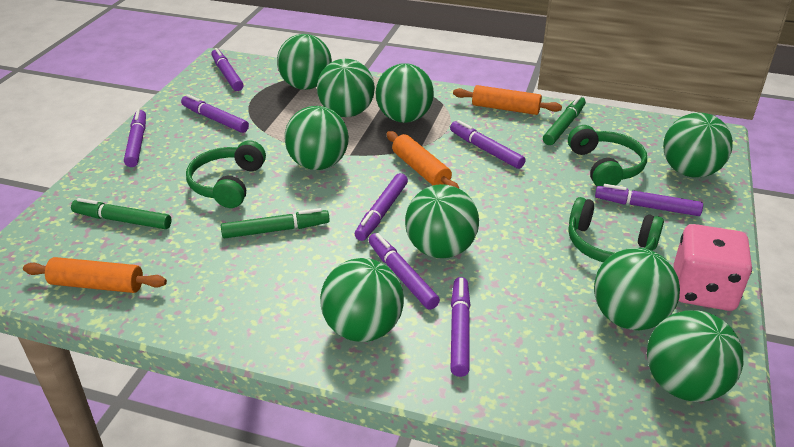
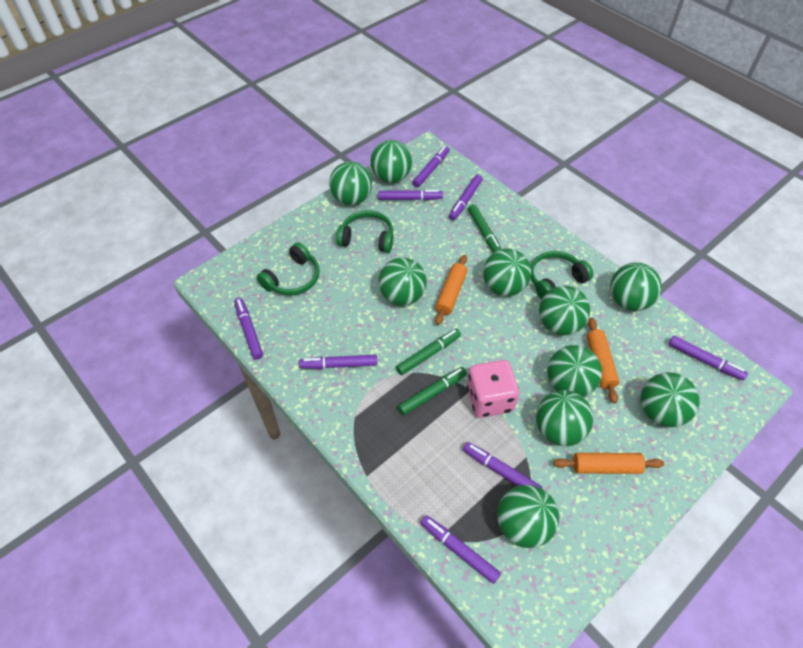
green ball: 9 -> 10

